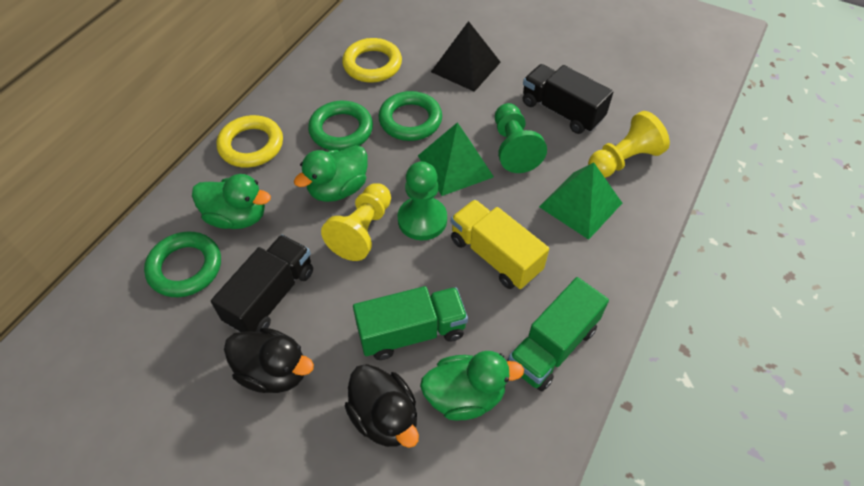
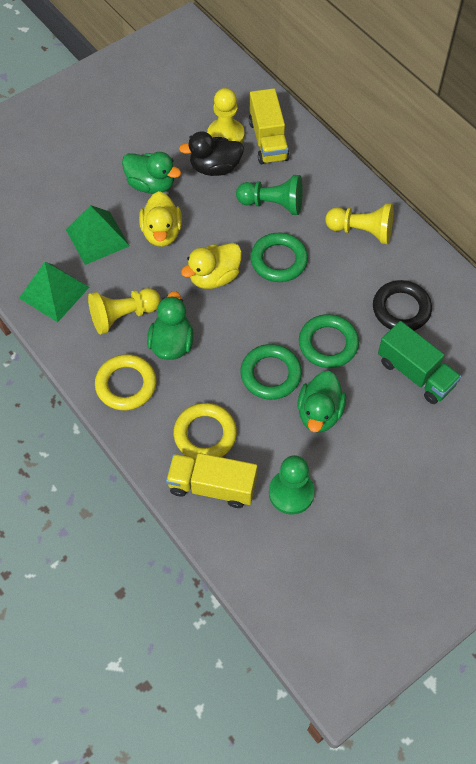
black duck: 2 -> 1
black pyramid: 1 -> 0
black ring: 0 -> 1
black truck: 2 -> 0
green truck: 2 -> 1
yellow duck: 0 -> 2
yellow pawn: 2 -> 3
yellow truck: 1 -> 2

